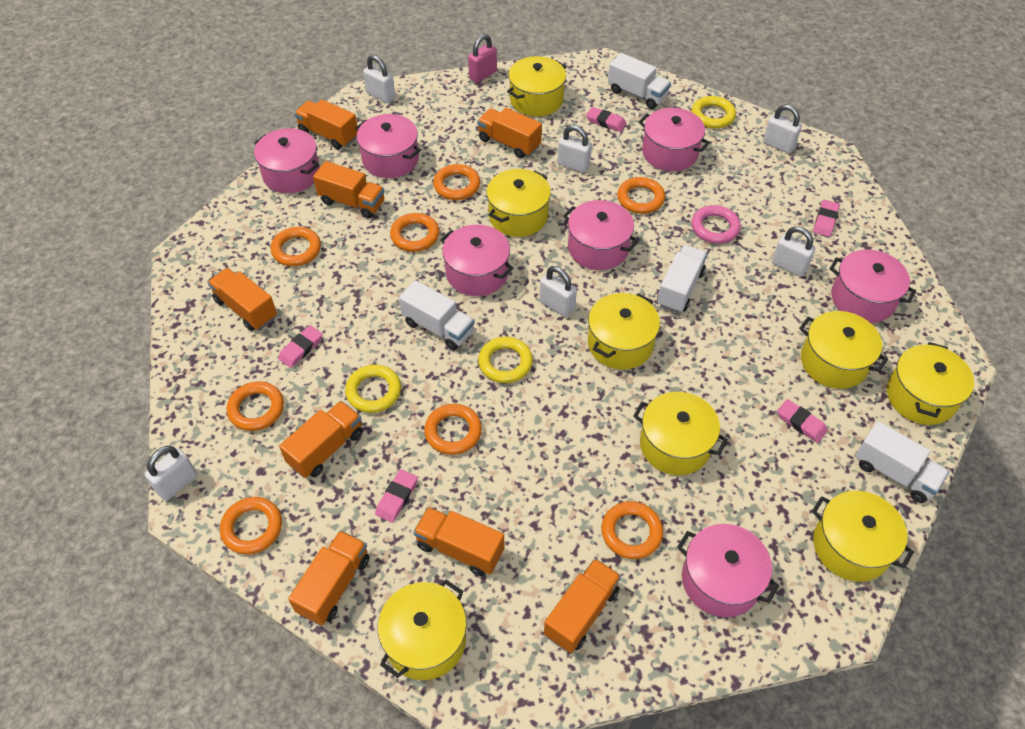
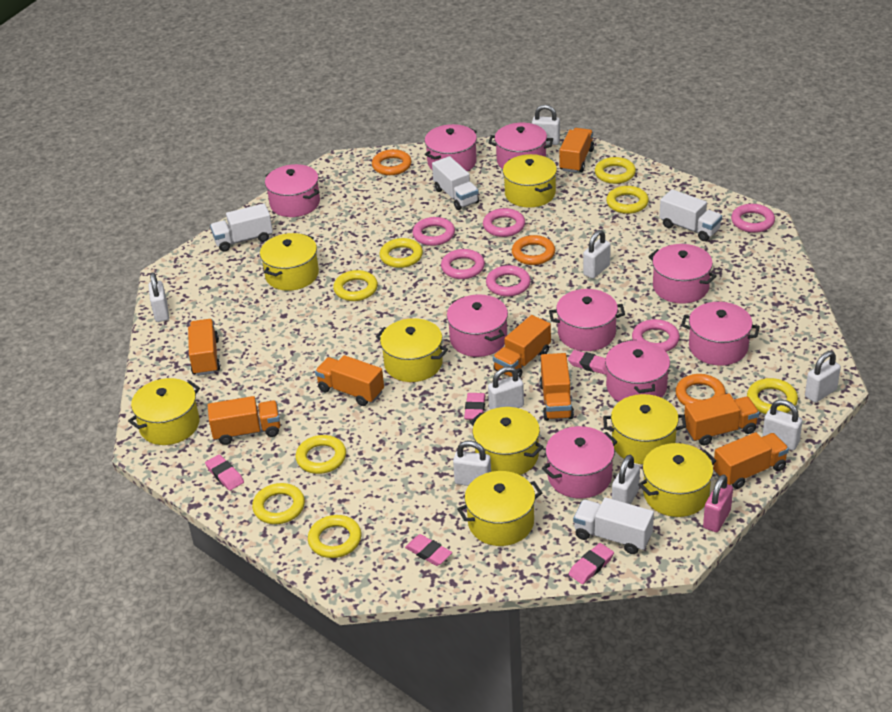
orange ring: 8 -> 3
pink pot: 7 -> 9
pink ring: 1 -> 6
white padlock: 6 -> 8
yellow ring: 3 -> 8

